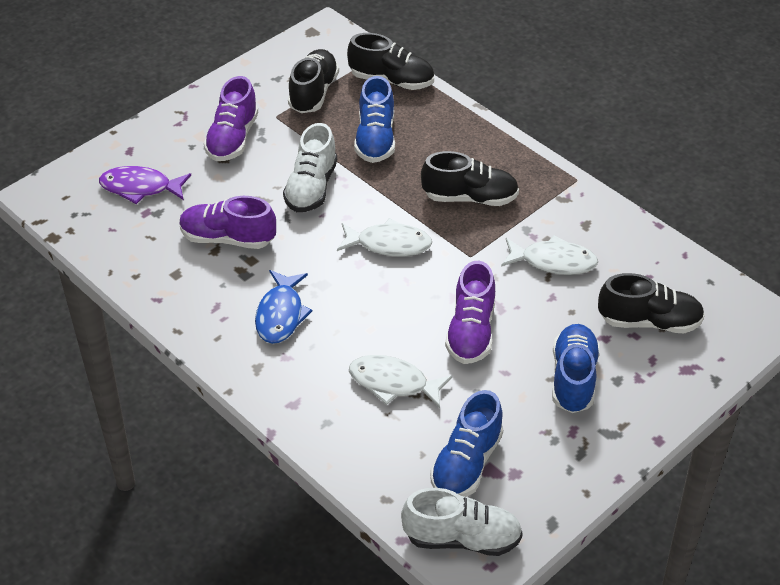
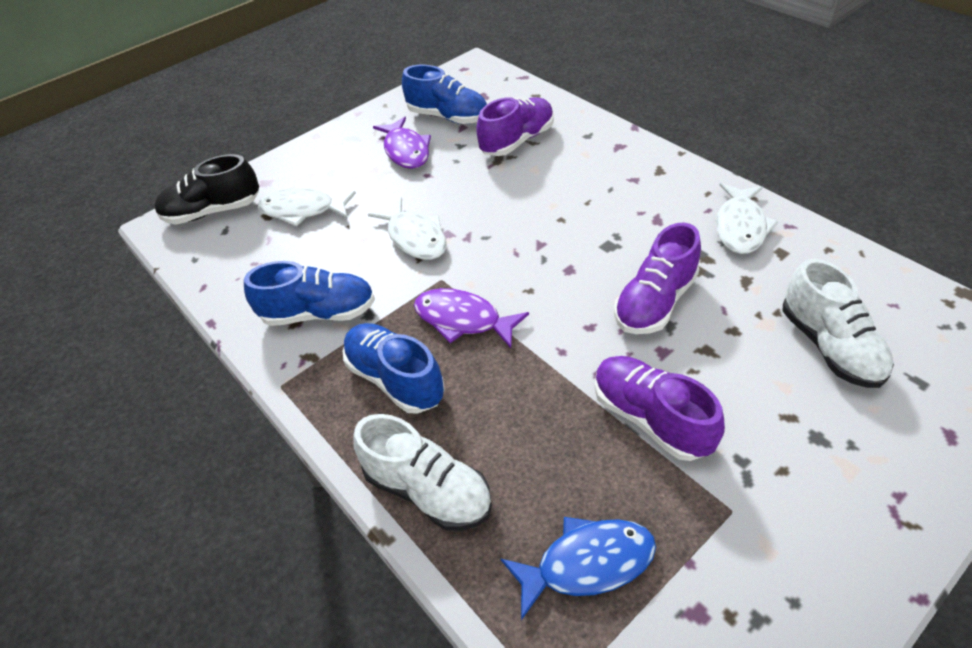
black shoe: 4 -> 1
purple fish: 1 -> 2

